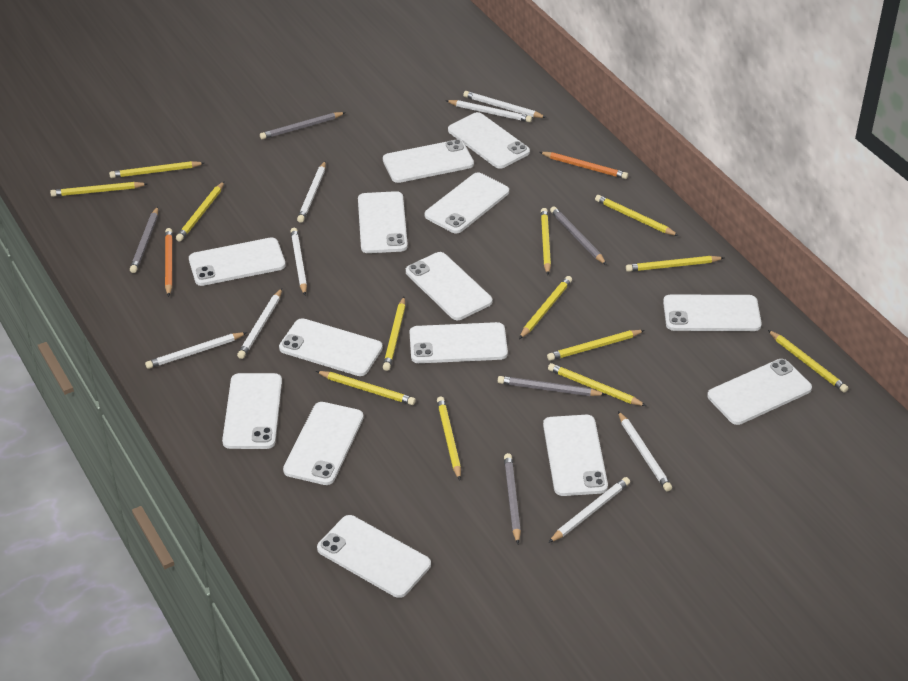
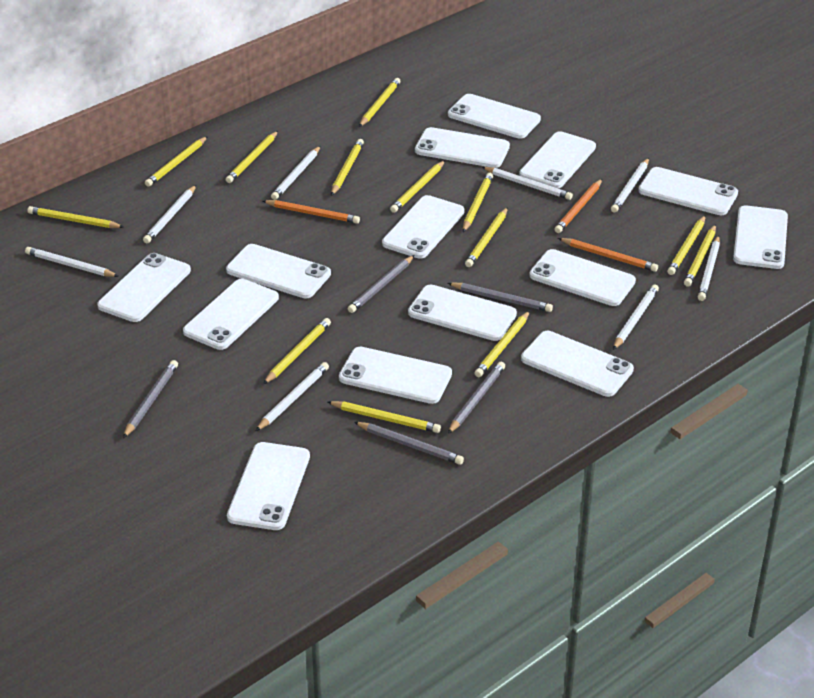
orange pencil: 2 -> 3

